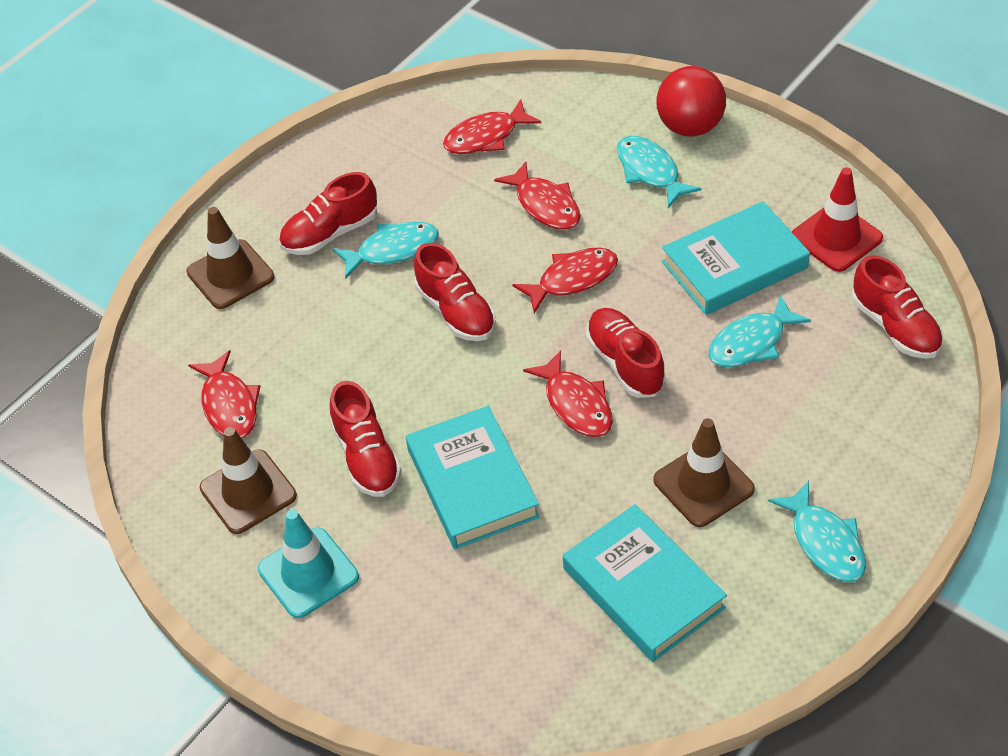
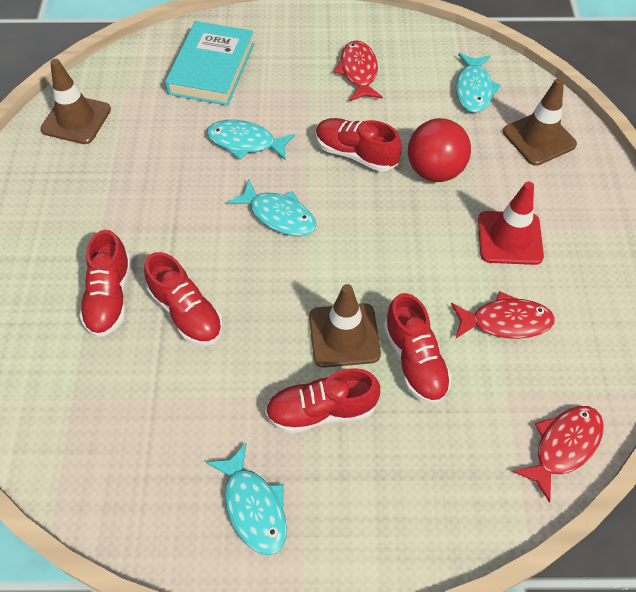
red fish: 5 -> 3
turquoise book: 3 -> 1
turquoise traffic cone: 1 -> 0

